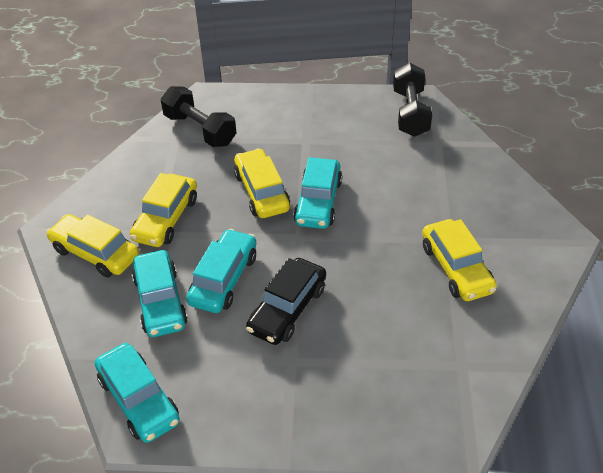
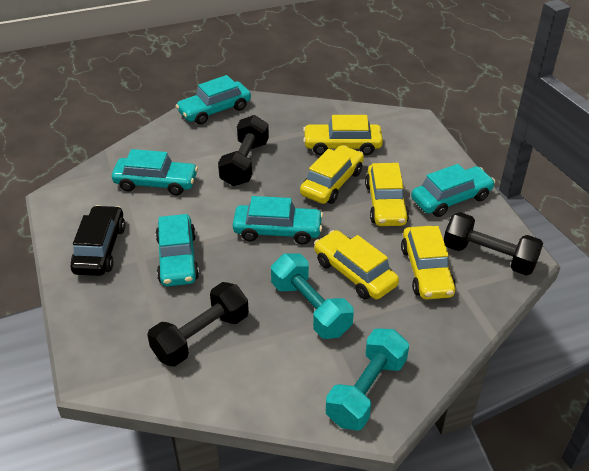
black dumbbell: 2 -> 3
turquoise car: 4 -> 5
turquoise dumbbell: 0 -> 2
yellow car: 4 -> 5

